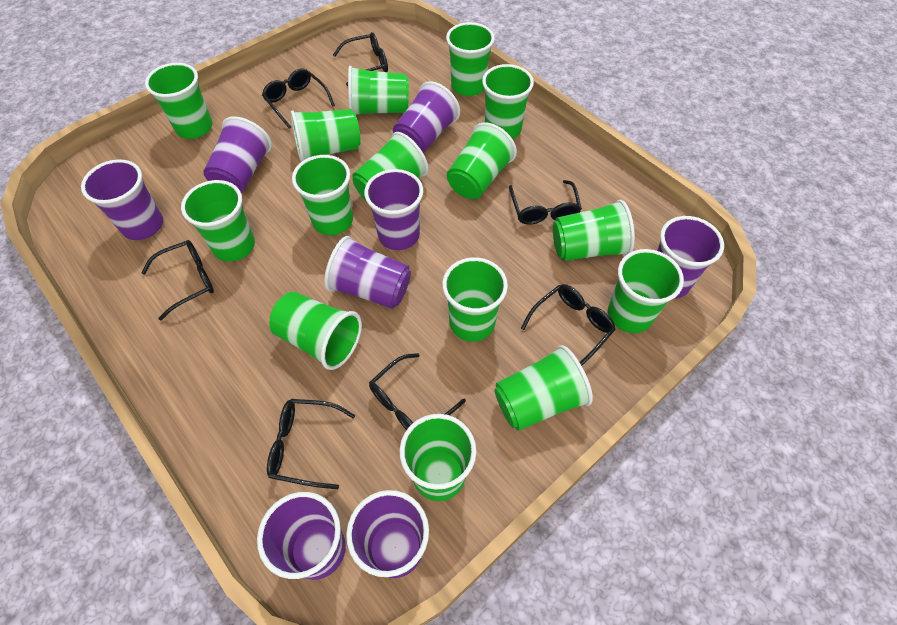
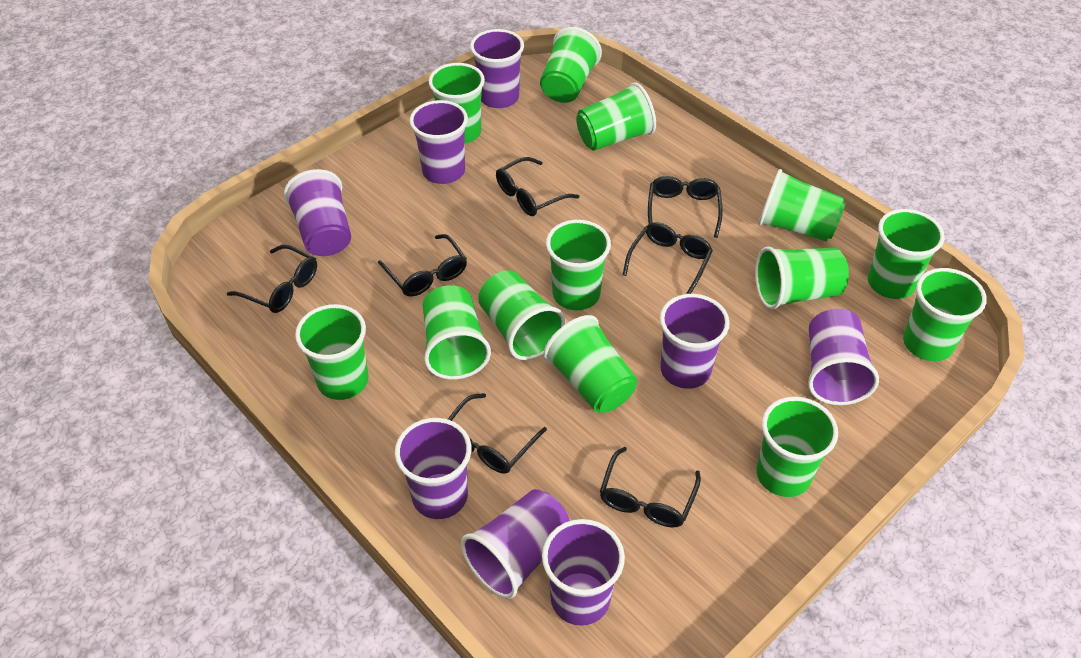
green cup: 15 -> 13

